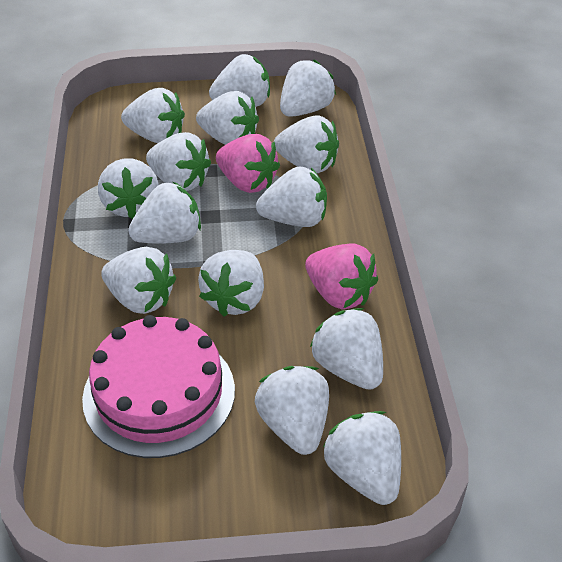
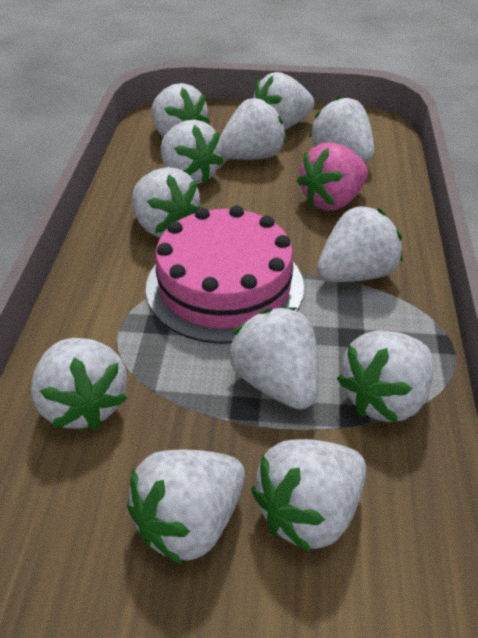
pink strawberry: 2 -> 1
white strawberry: 14 -> 12

